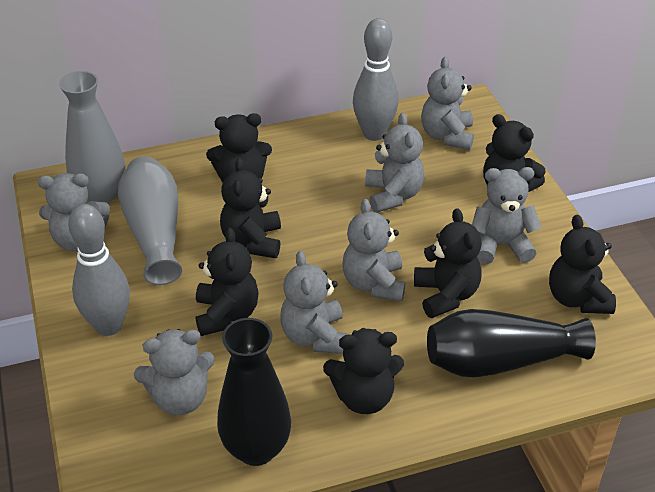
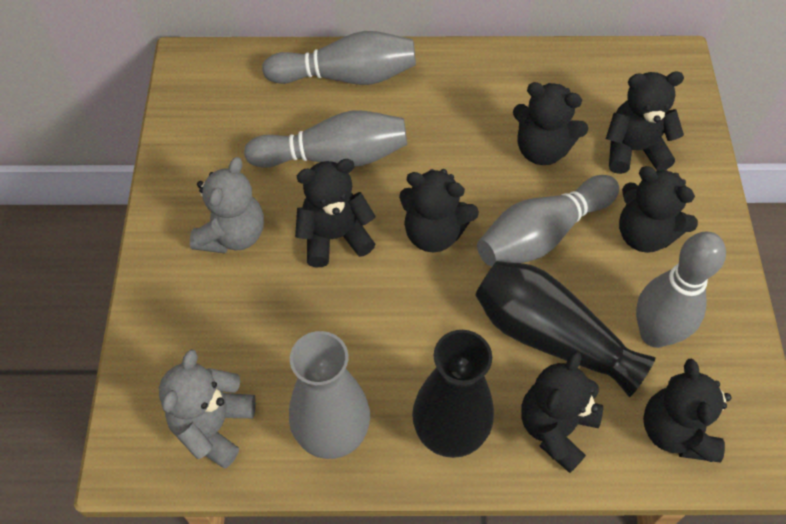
grey bowling pin: 2 -> 4
grey teddy bear: 7 -> 2
grey vase: 2 -> 1

